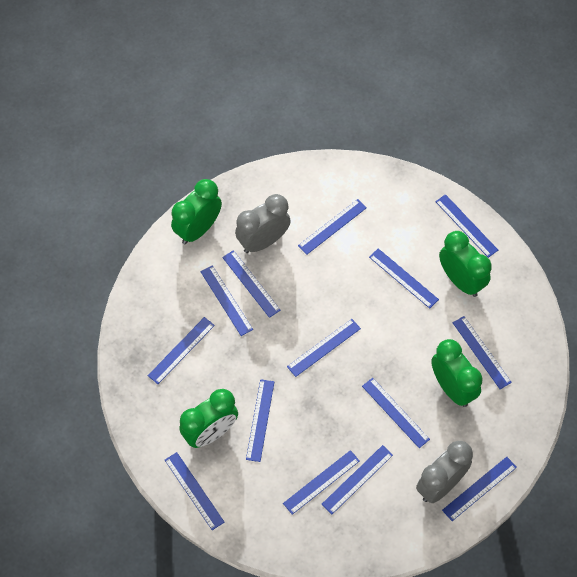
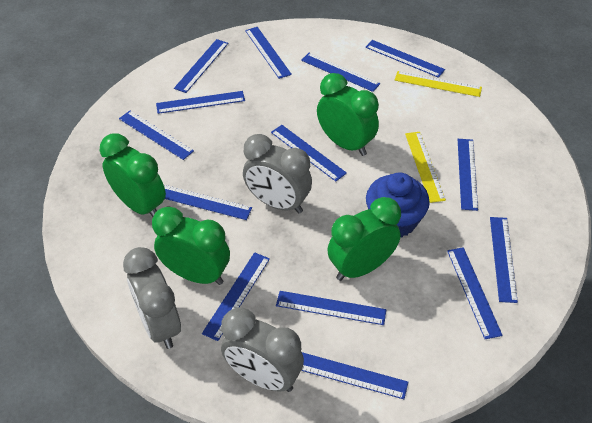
blue cupcake: 0 -> 1
grey clock: 2 -> 3
yellow ruler: 0 -> 2

